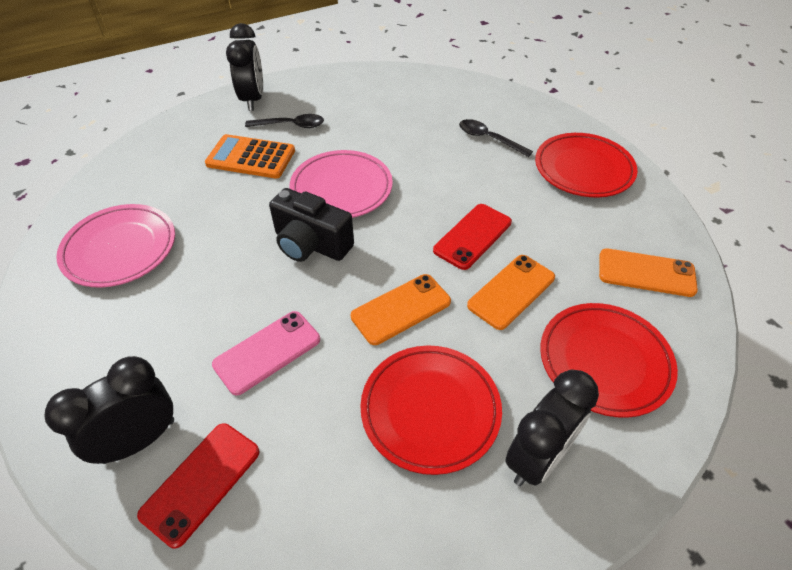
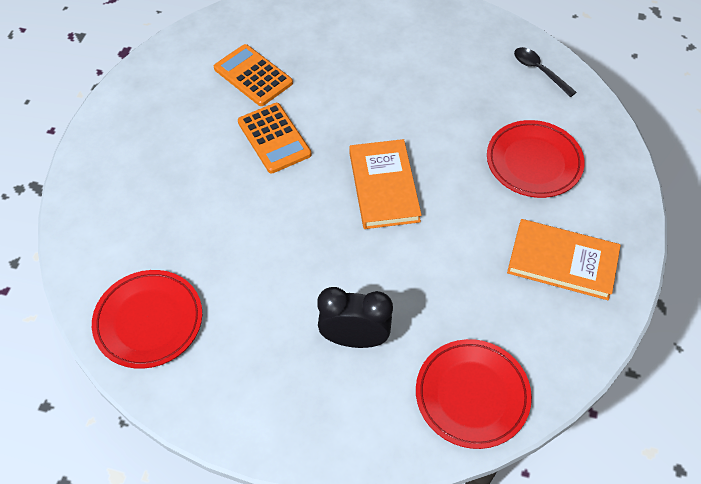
black camera: 1 -> 0
black clock: 3 -> 1
black spoon: 2 -> 1
orange book: 0 -> 2
orange calculator: 1 -> 2
orange phone: 3 -> 0
pink phone: 1 -> 0
pink plate: 2 -> 0
red phone: 2 -> 0

